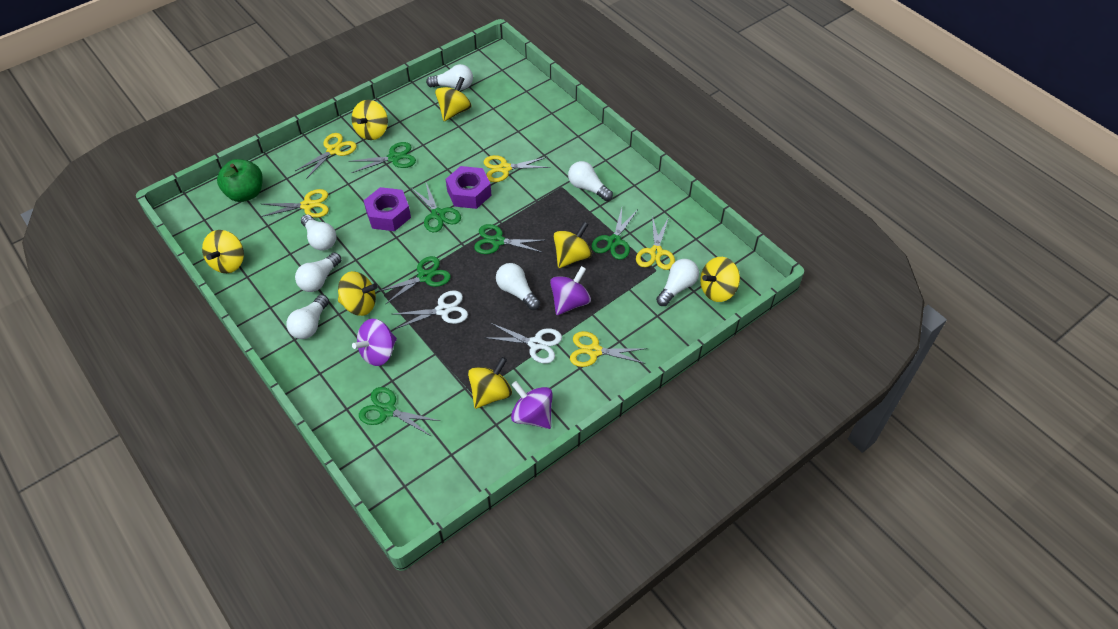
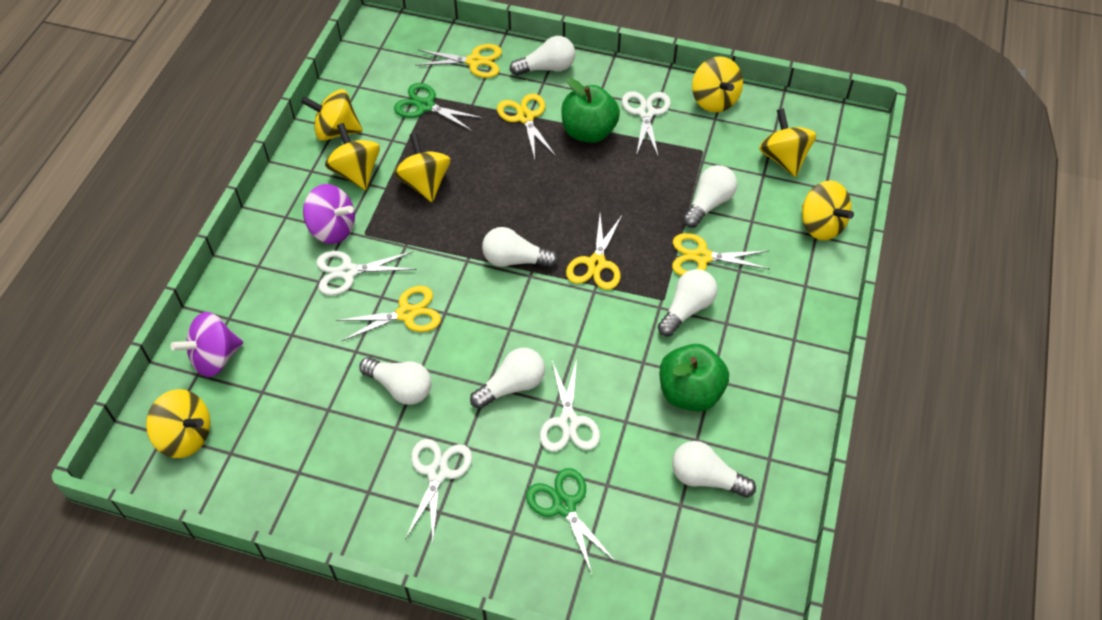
green apple: 1 -> 2
green scissors: 6 -> 2
purple nut: 2 -> 0
purple spinning top: 3 -> 2
white scissors: 2 -> 4

